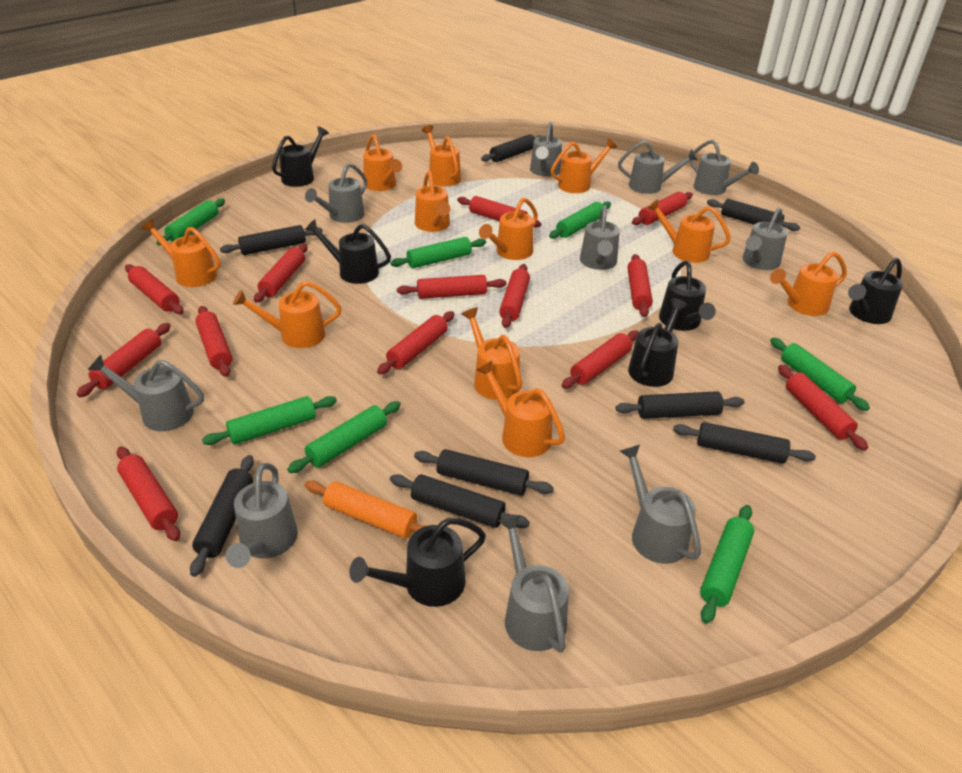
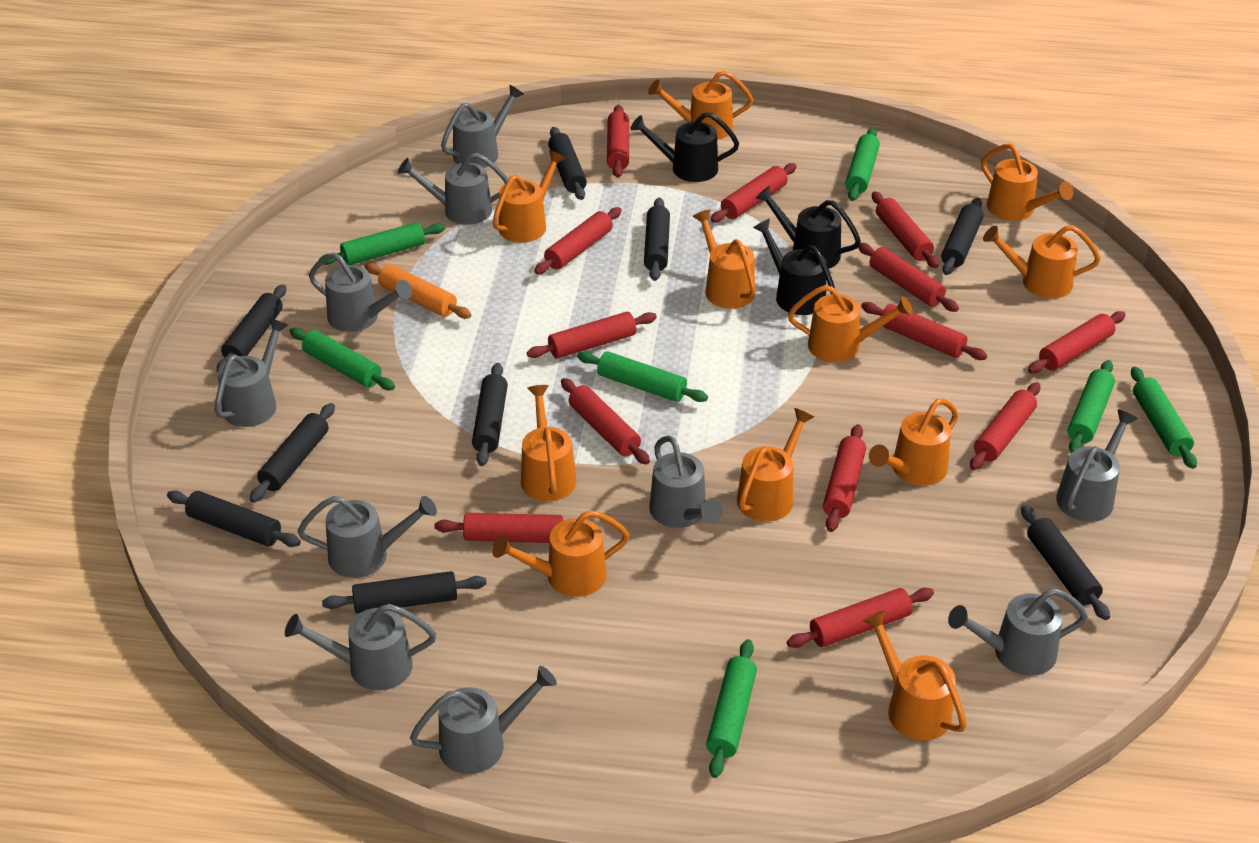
black rolling pin: 8 -> 9
black watering can: 6 -> 3

